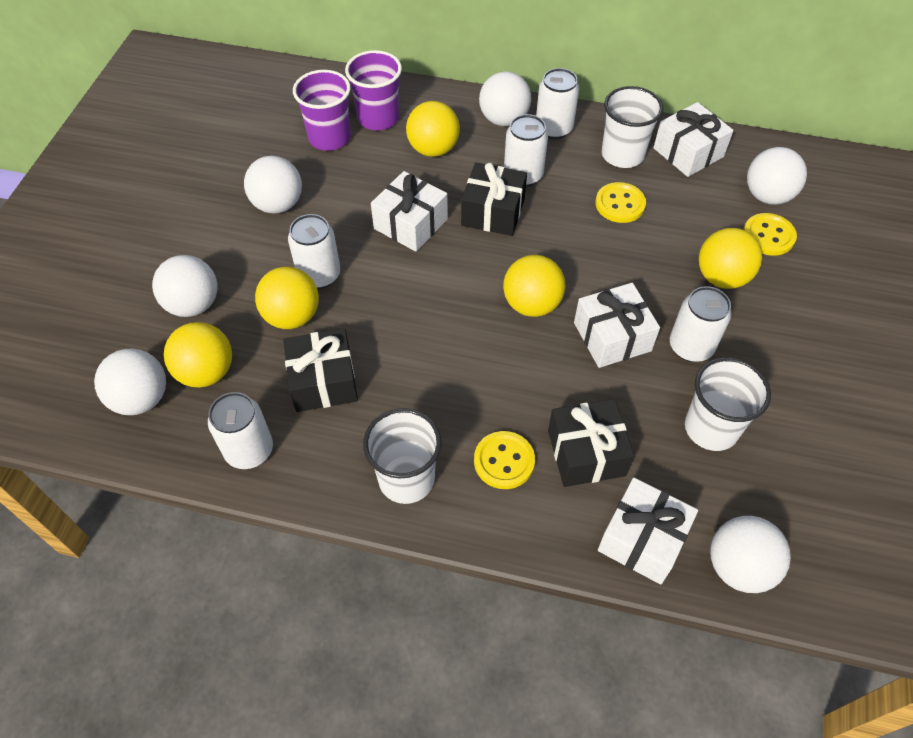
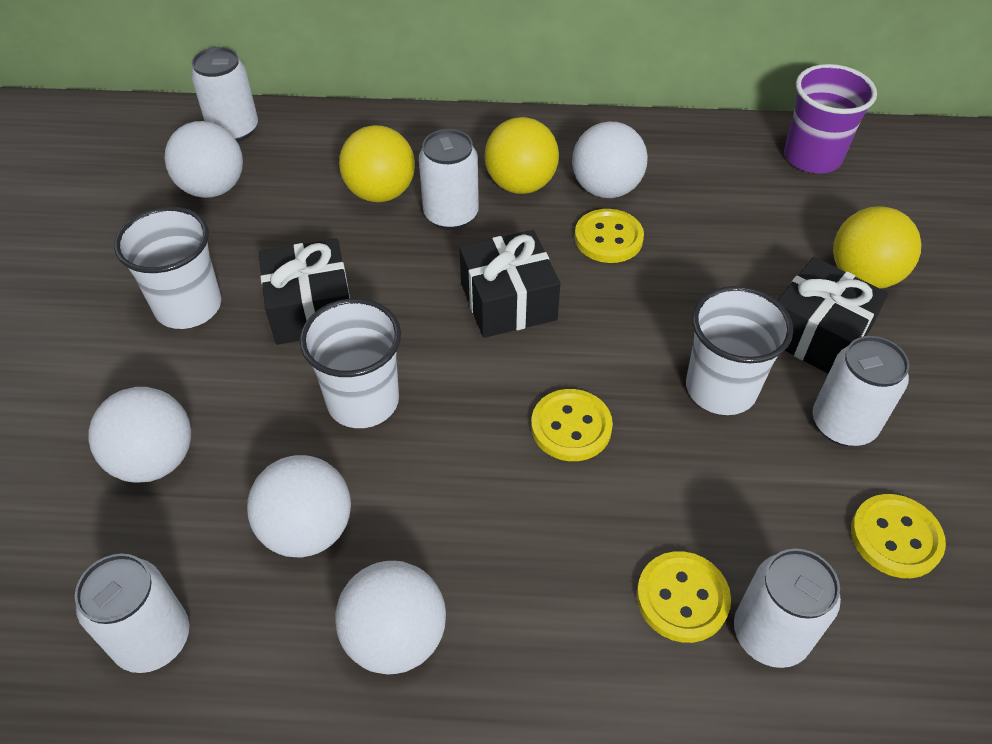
purple cup: 2 -> 1
white ball: 6 -> 5
white gift: 4 -> 0
yellow ball: 5 -> 3
yellow button: 3 -> 4

